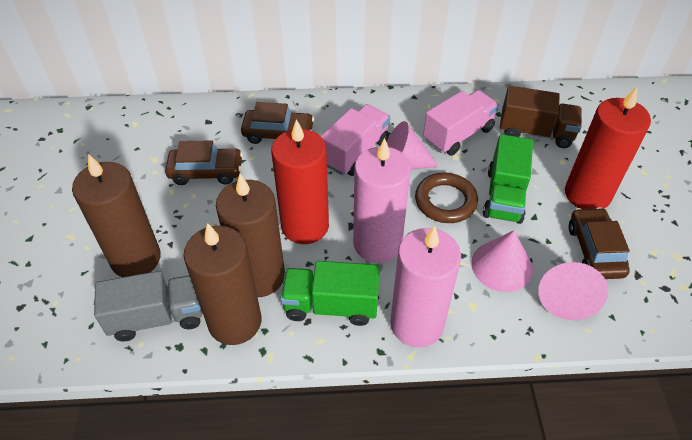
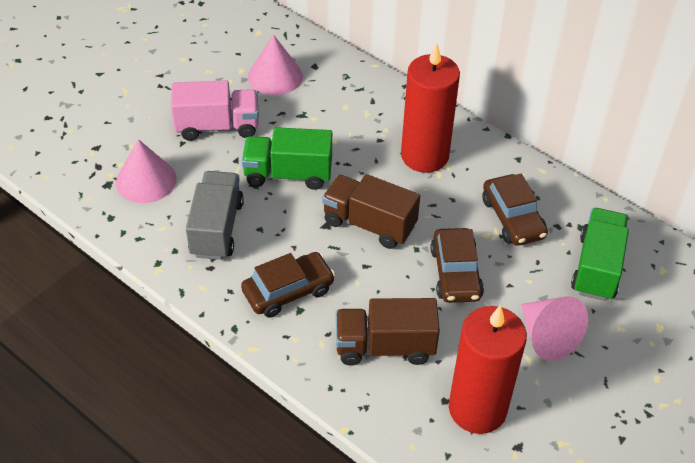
brown candle: 3 -> 0
brown ring: 1 -> 0
brown truck: 1 -> 2
pink candle: 2 -> 0
pink truck: 2 -> 1

